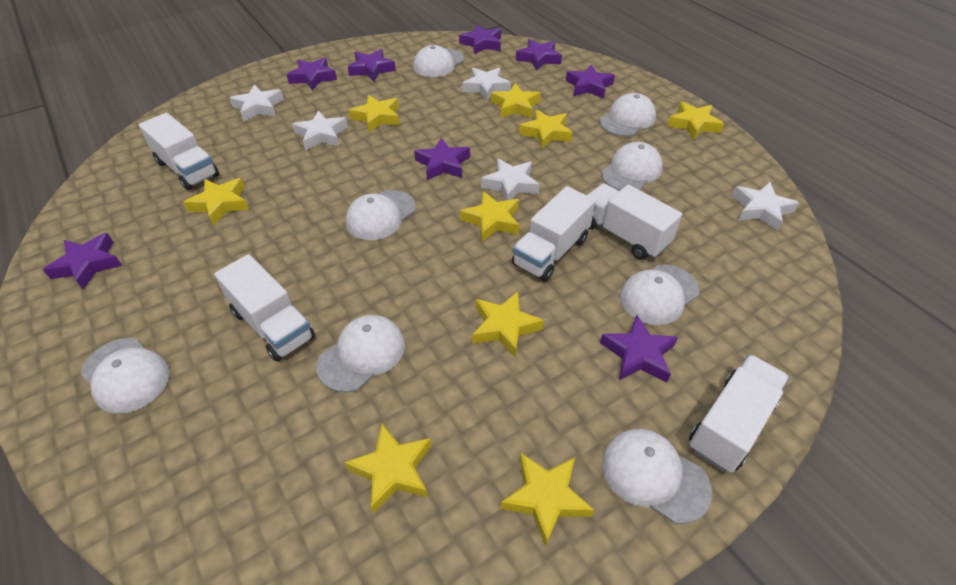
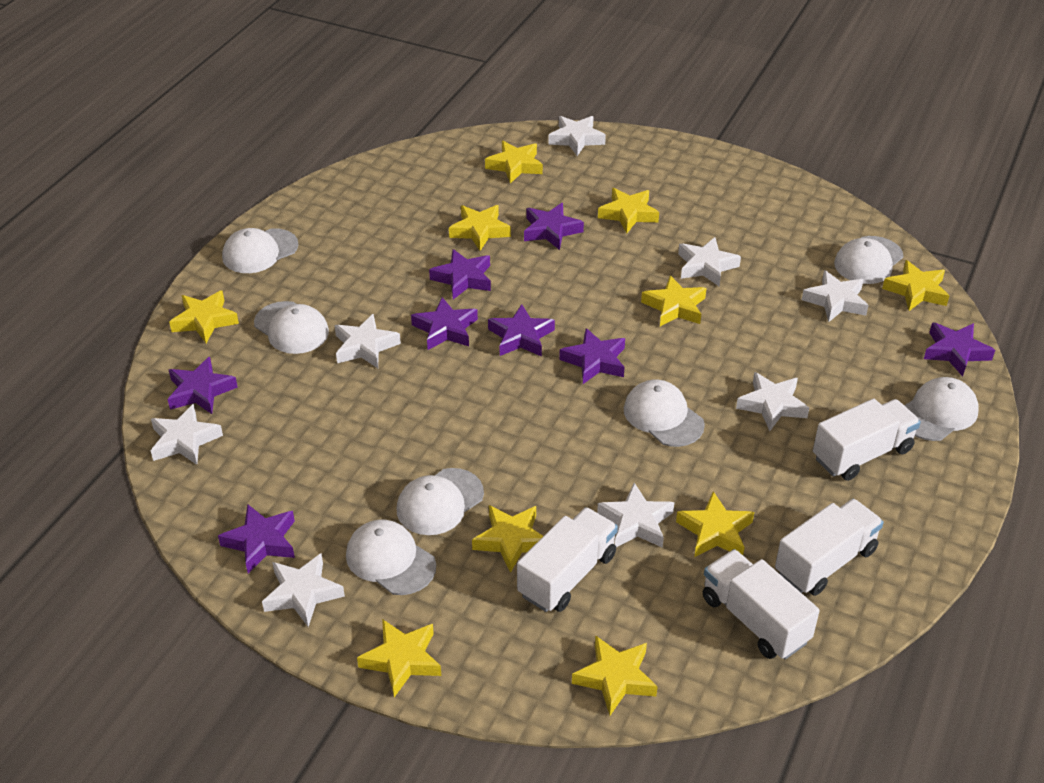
white cap: 8 -> 7
white star: 5 -> 8
white truck: 5 -> 4
yellow star: 9 -> 10

